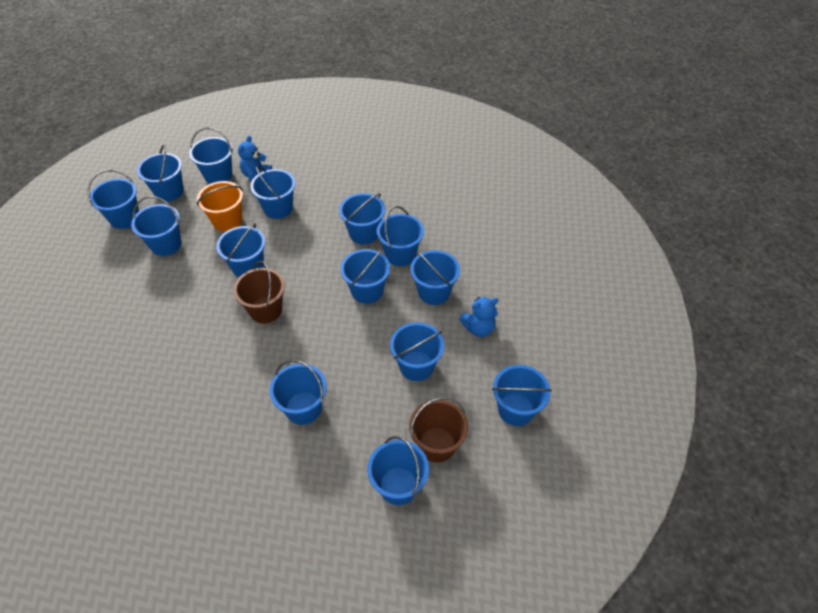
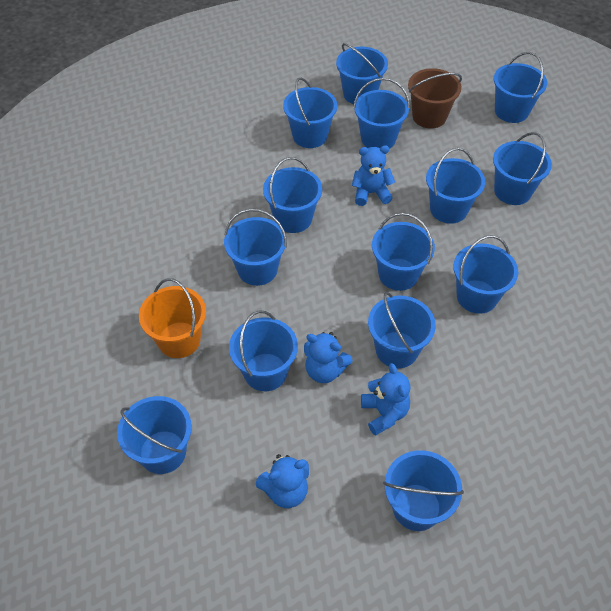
blue teddy bear: 2 -> 4
brown bucket: 2 -> 1

